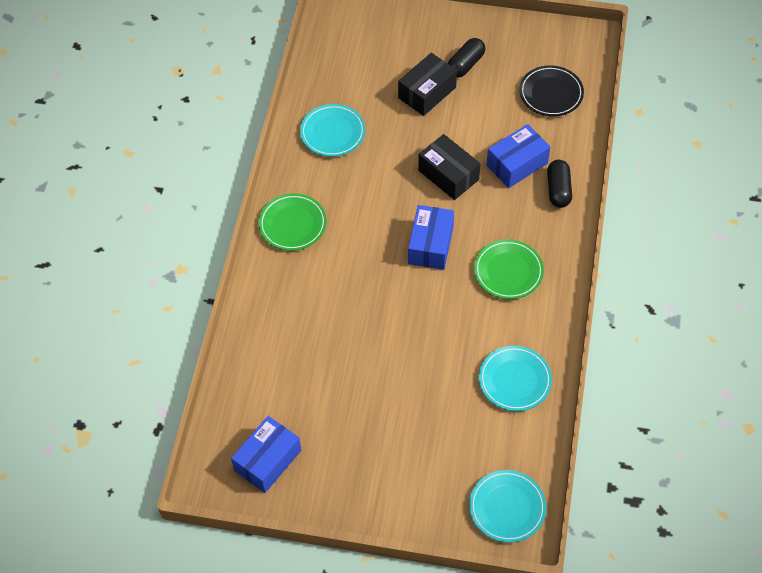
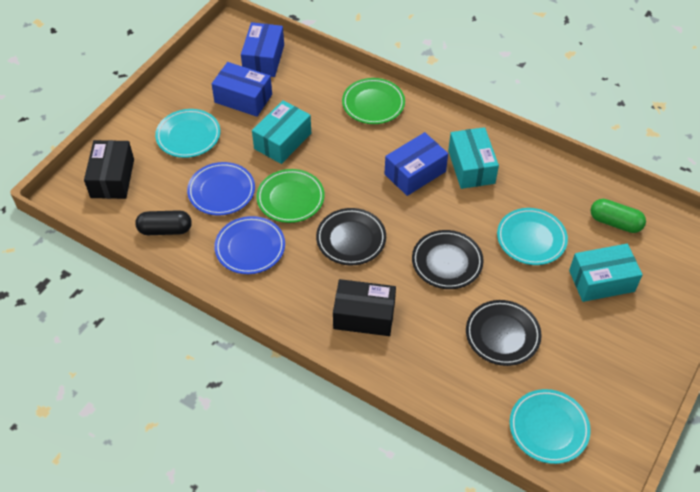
black capsule: 2 -> 1
black plate: 1 -> 3
blue plate: 0 -> 2
green capsule: 0 -> 1
turquoise box: 0 -> 3

